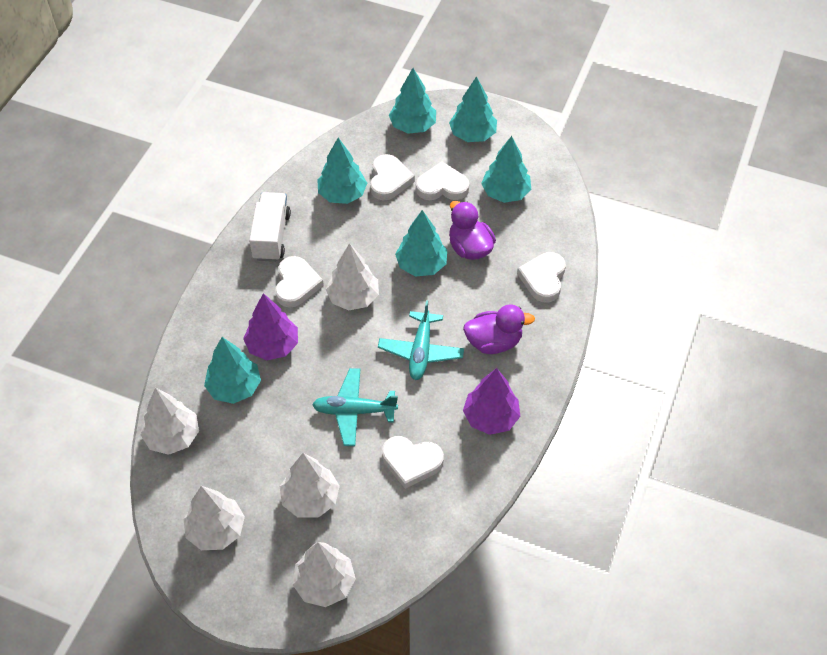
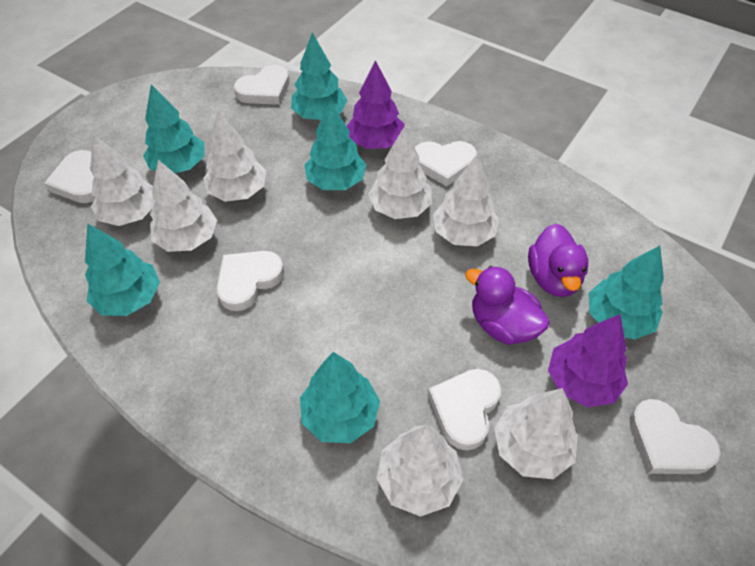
turquoise plane: 2 -> 0
white heart: 5 -> 6
white tree: 5 -> 7
white truck: 1 -> 0

